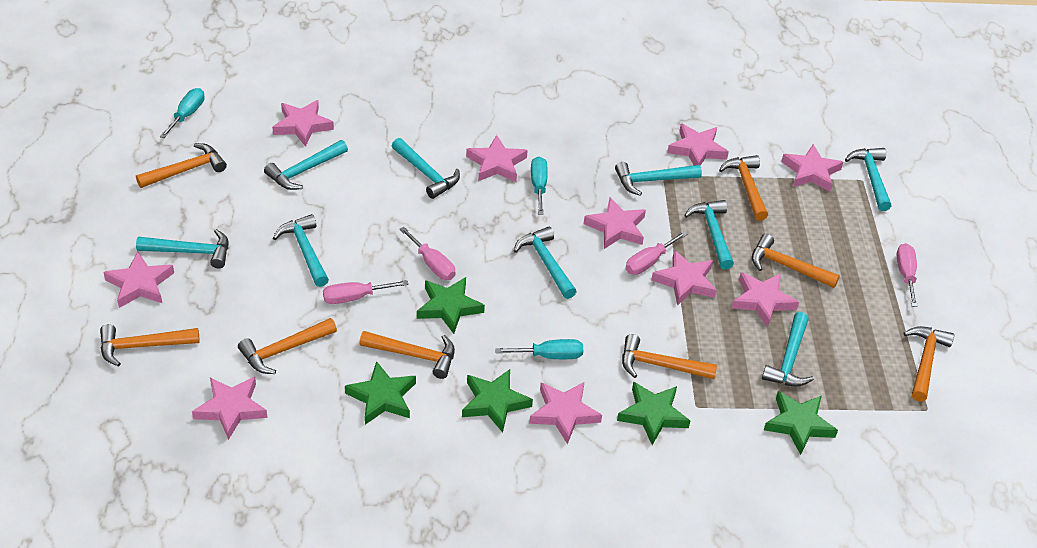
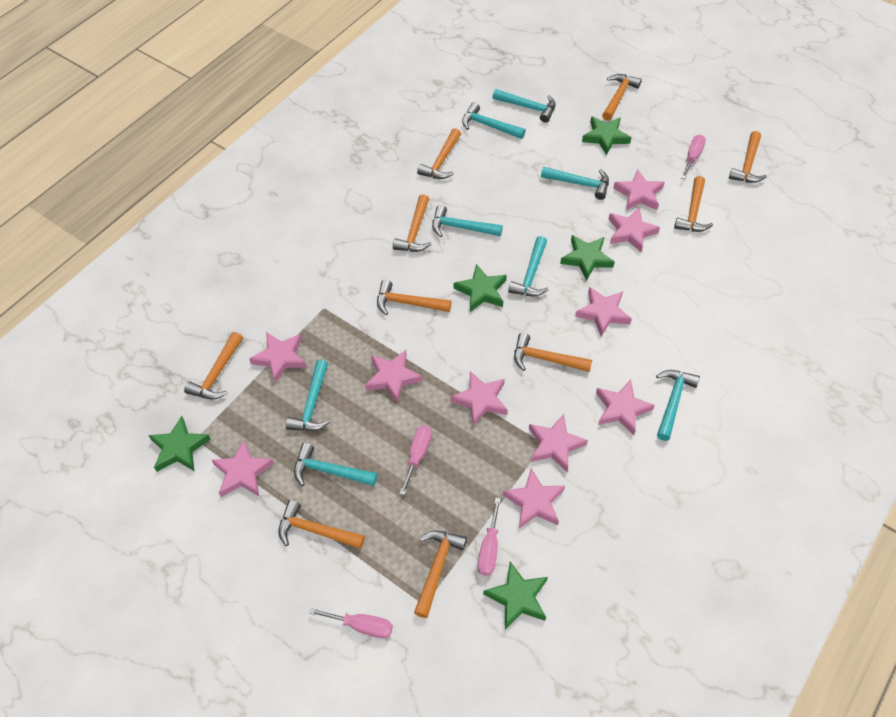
orange hammer: 8 -> 10
turquoise hammer: 9 -> 8
turquoise screwdriver: 3 -> 0

